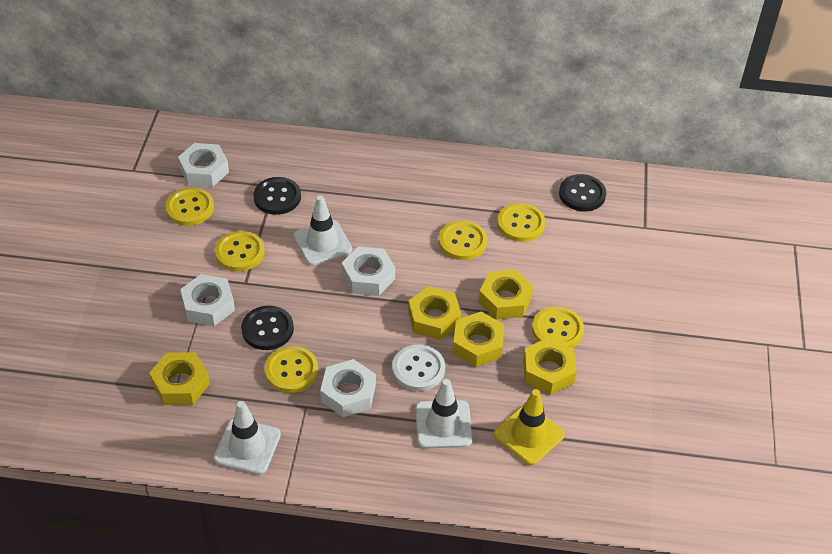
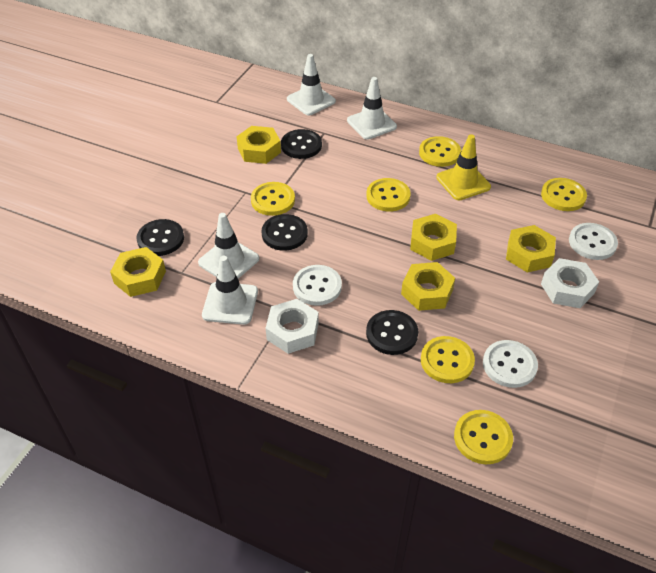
black button: 3 -> 4
white button: 1 -> 3
white nut: 4 -> 2
white traffic cone: 3 -> 4

